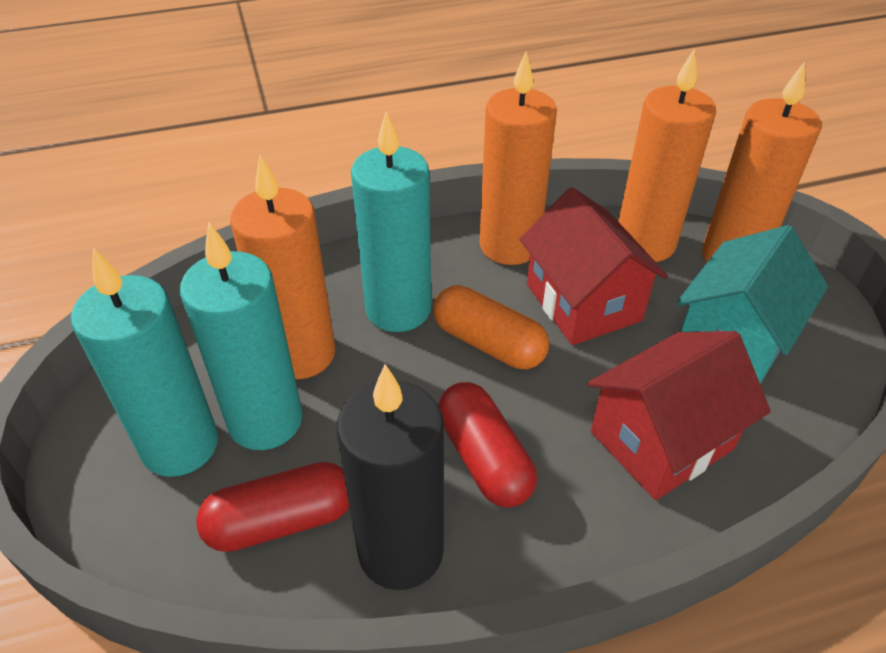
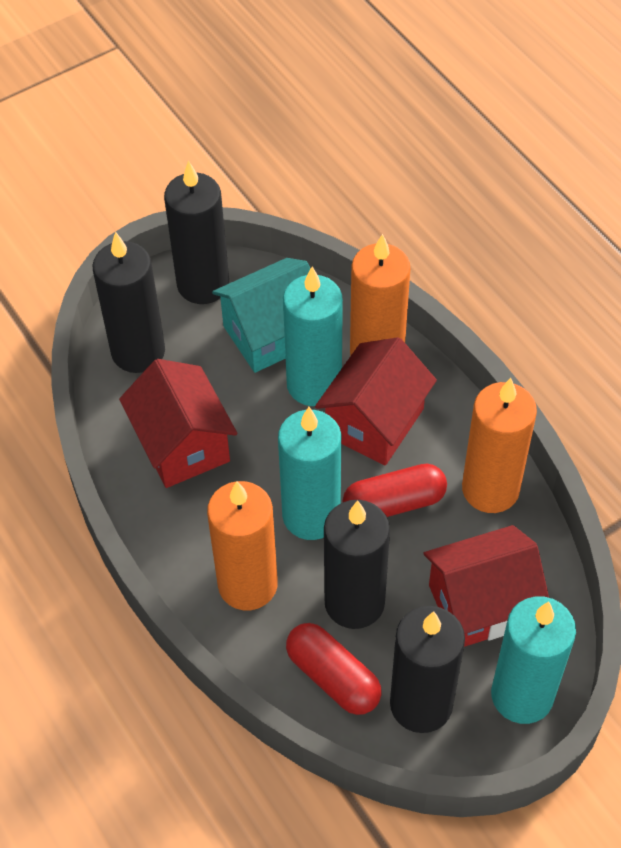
black candle: 1 -> 4
orange candle: 4 -> 3
orange capsule: 1 -> 0
red house: 2 -> 3

